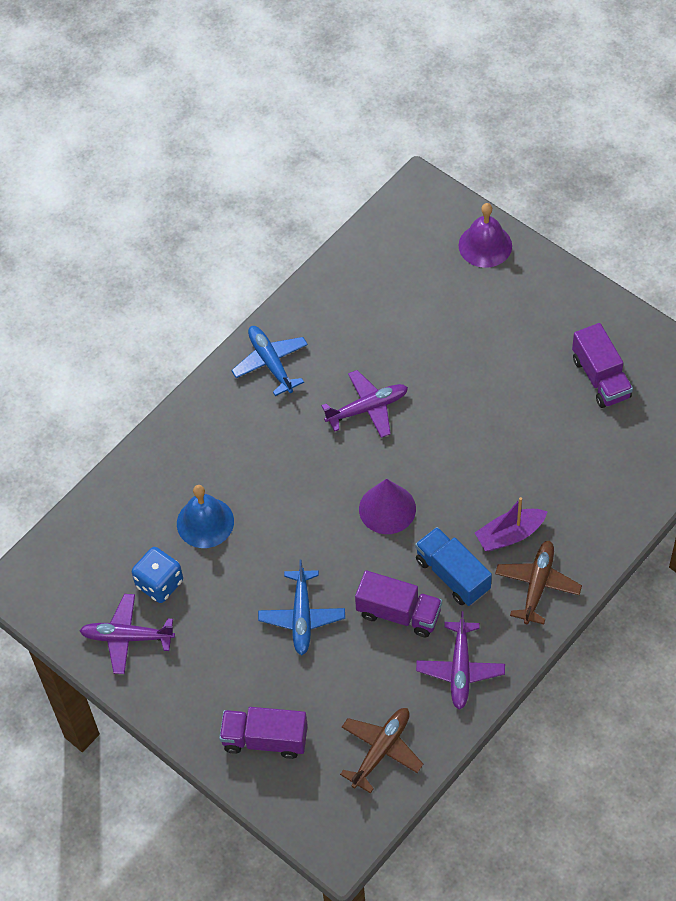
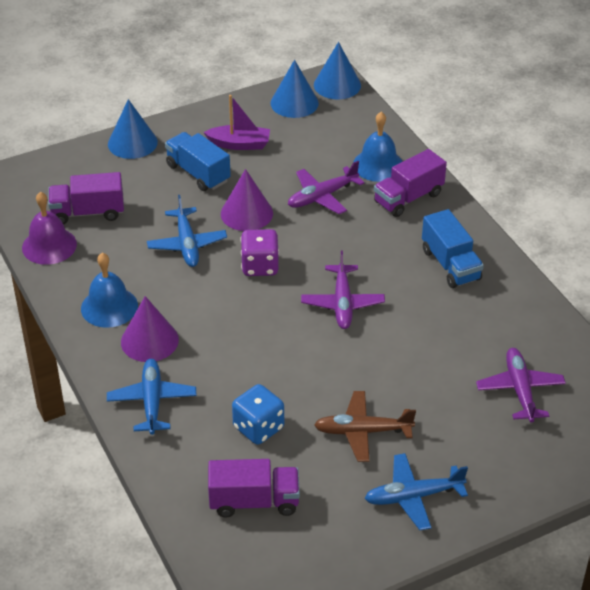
blue bell: 1 -> 2
blue cone: 0 -> 3
blue plane: 2 -> 3
blue truck: 1 -> 2
brown plane: 2 -> 1
purple cone: 1 -> 2
purple dice: 0 -> 1

